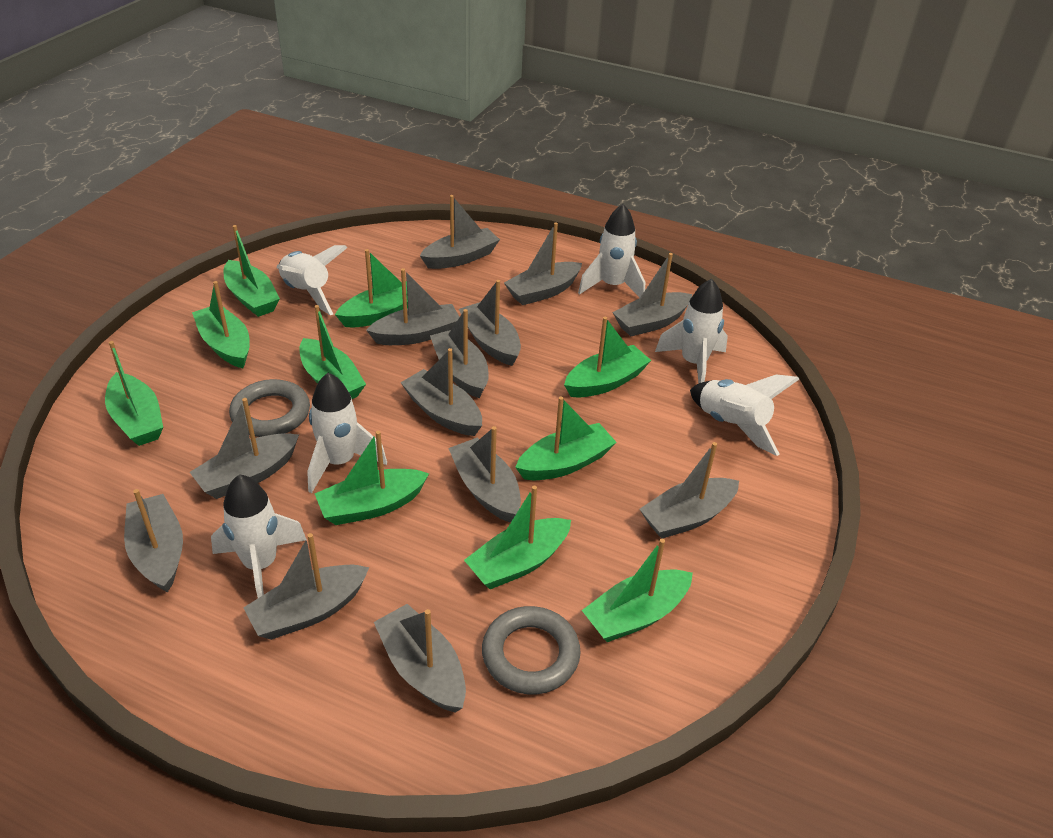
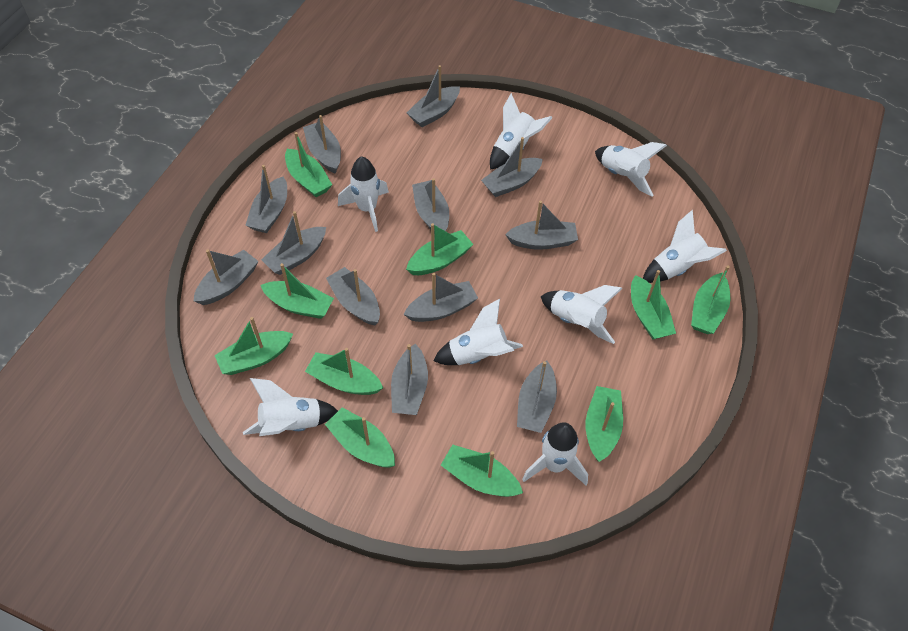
grey boat: 13 -> 12
grey ring: 2 -> 0
white rocket: 6 -> 8

